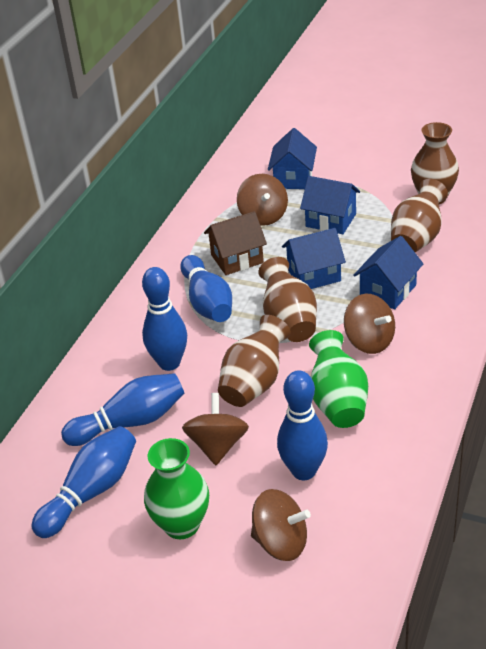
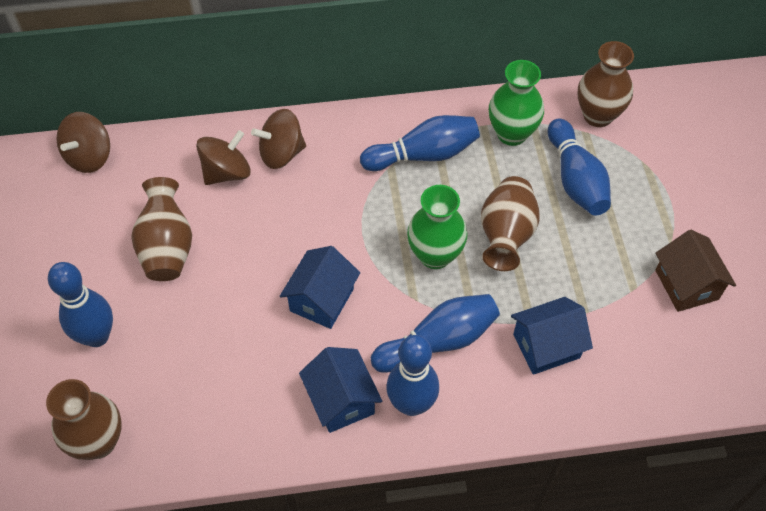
blue house: 4 -> 3
brown spinning top: 4 -> 3

